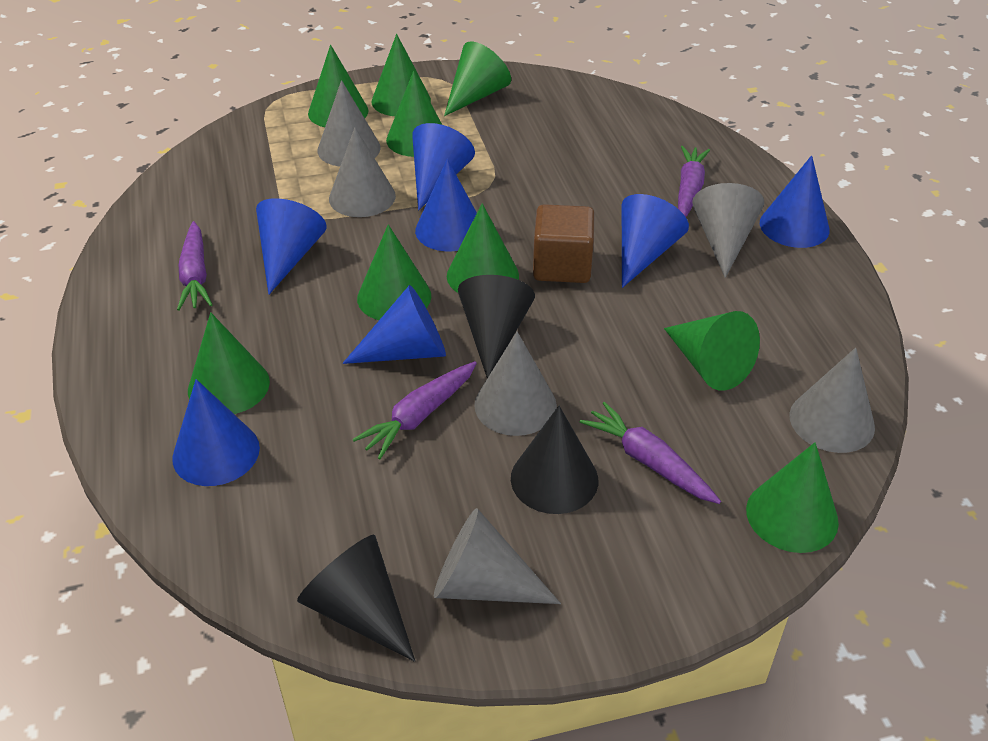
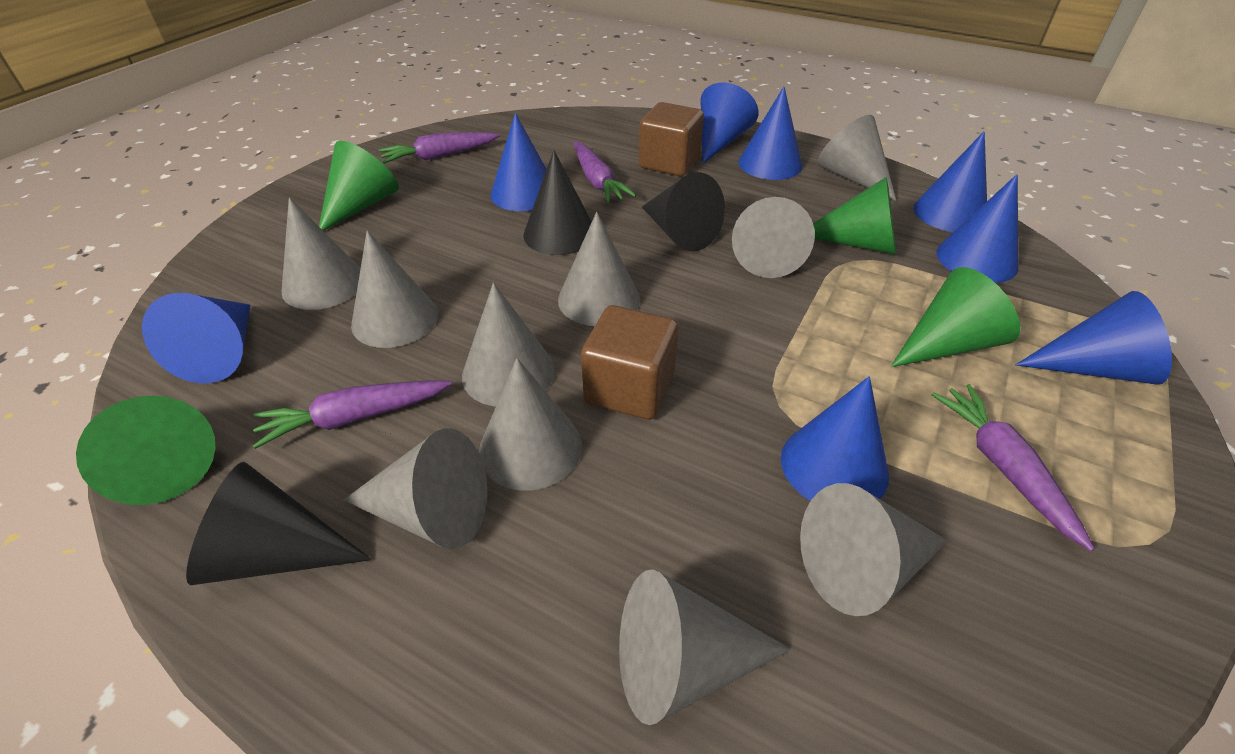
blue cone: 7 -> 8
brown cube: 1 -> 2
green cone: 9 -> 4
grey cone: 6 -> 10

